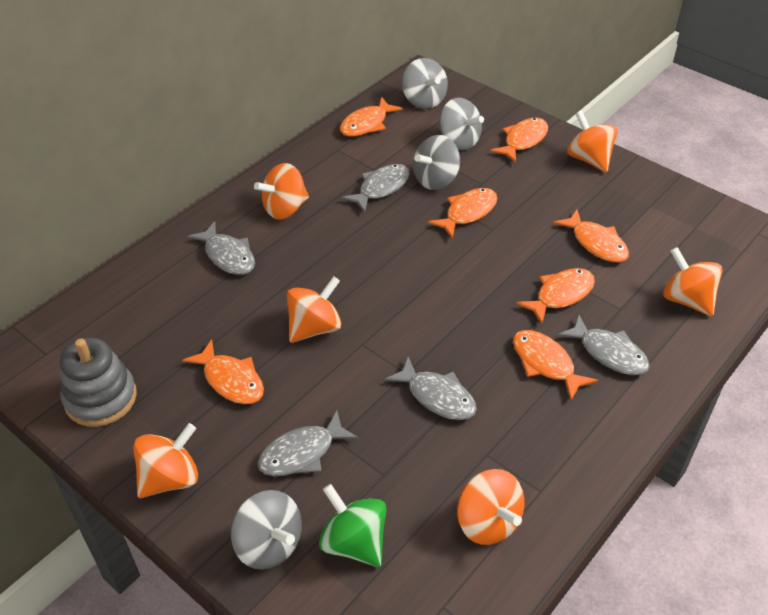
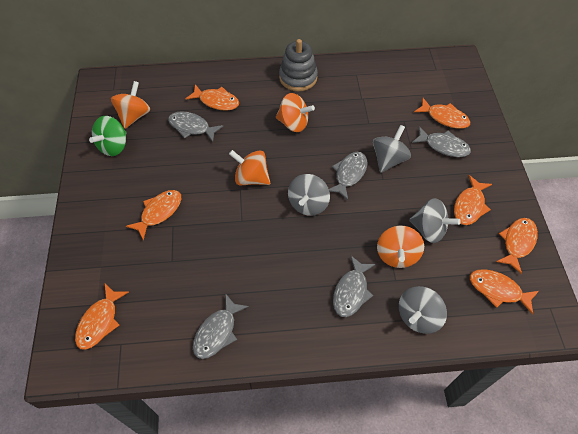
orange spinning top: 6 -> 4

